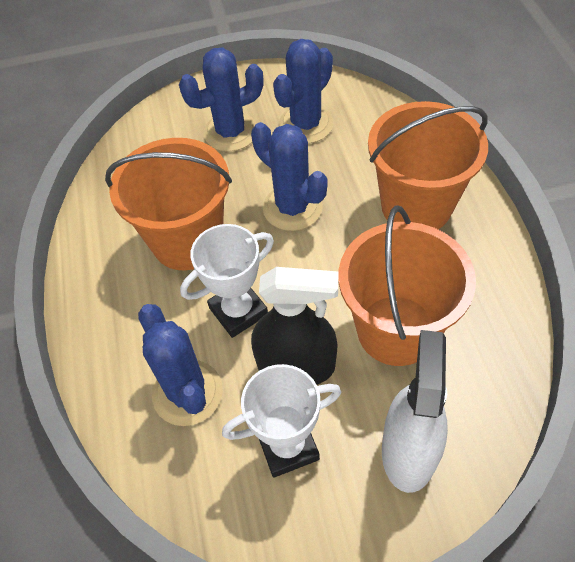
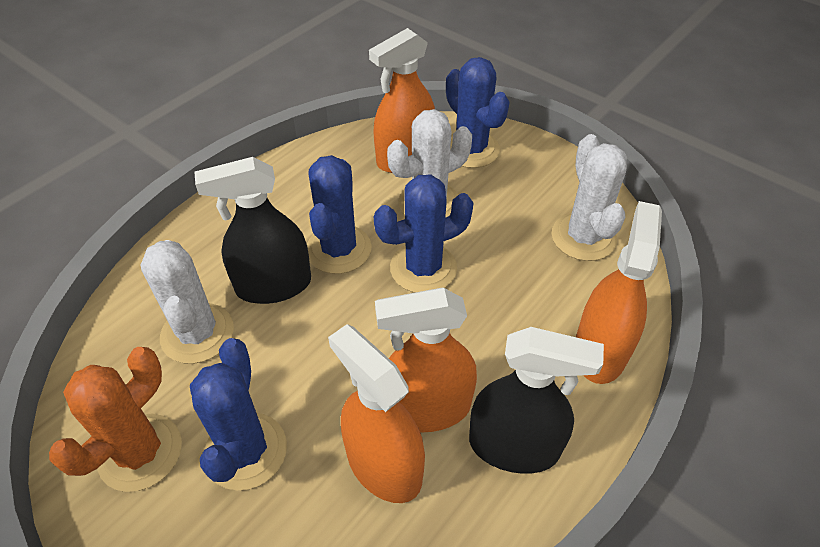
black spray bottle: 1 -> 2
orange bucket: 3 -> 0
orange cactus: 0 -> 1
orange spray bottle: 0 -> 4
white cactus: 0 -> 3
white spray bottle: 1 -> 0
white trophy: 2 -> 0

